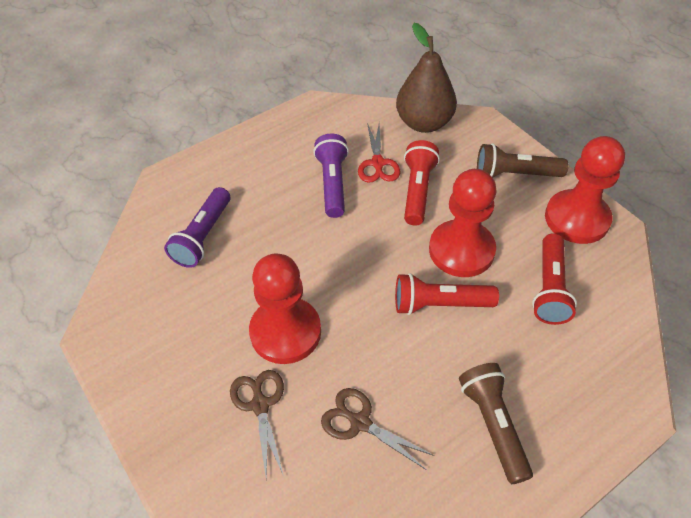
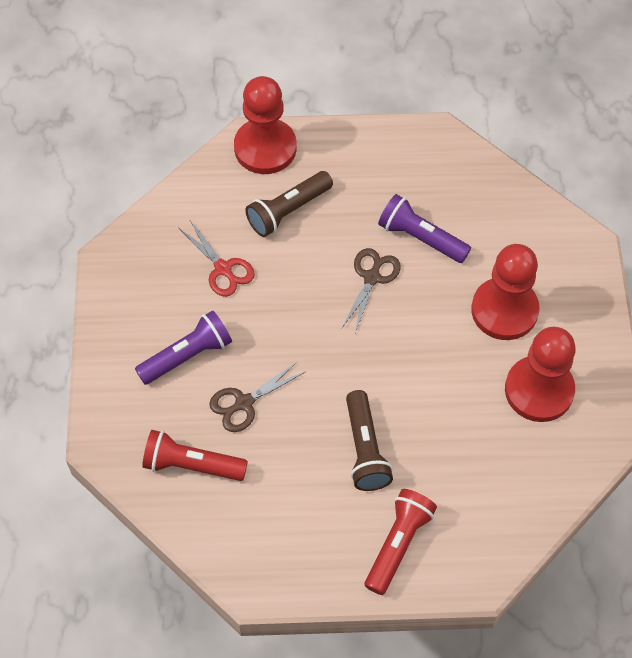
brown pear: 1 -> 0
red flashlight: 3 -> 2

